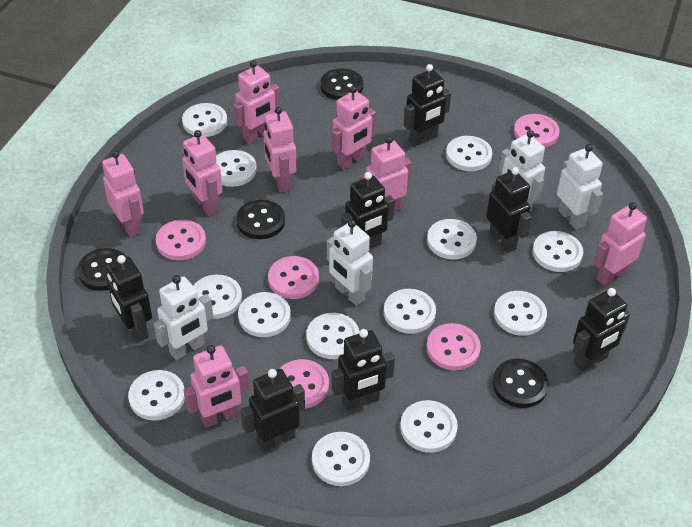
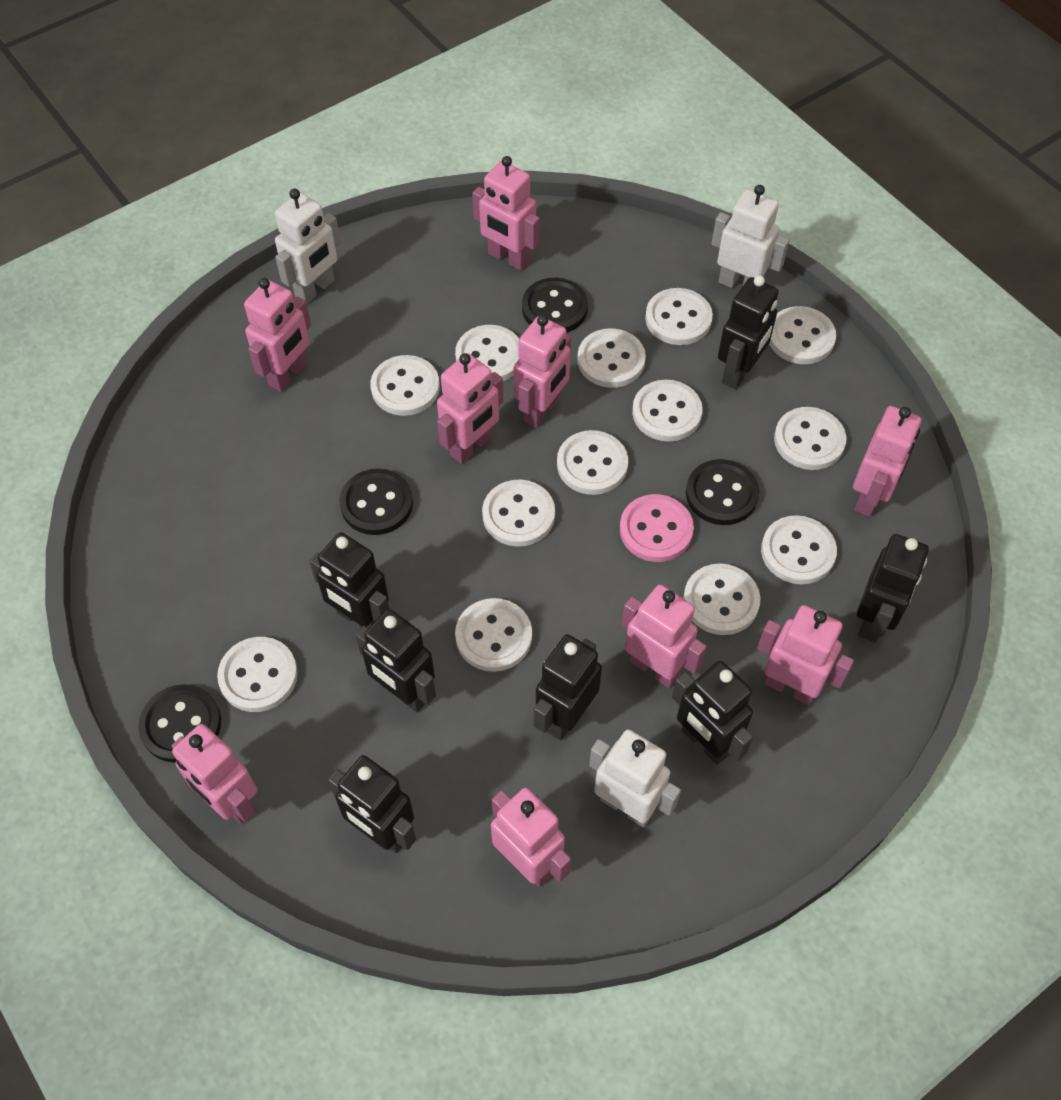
pink button: 5 -> 1
pink robot: 8 -> 9
white robot: 4 -> 3

